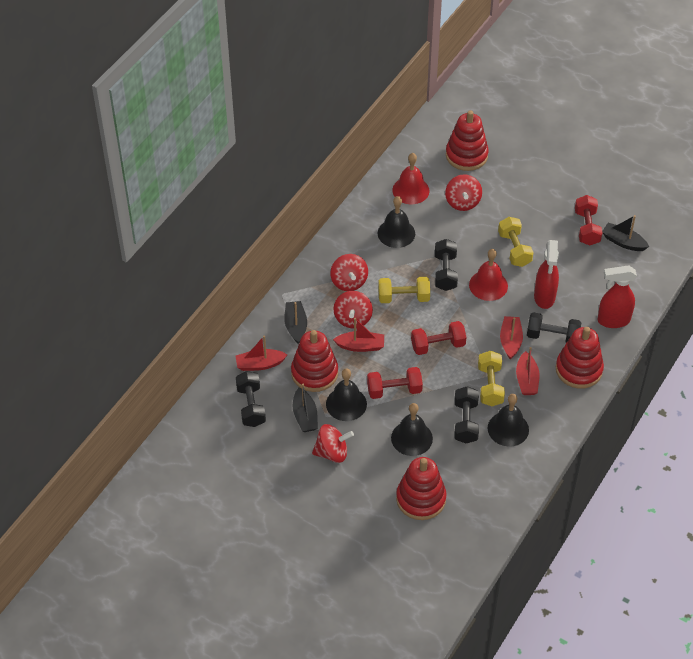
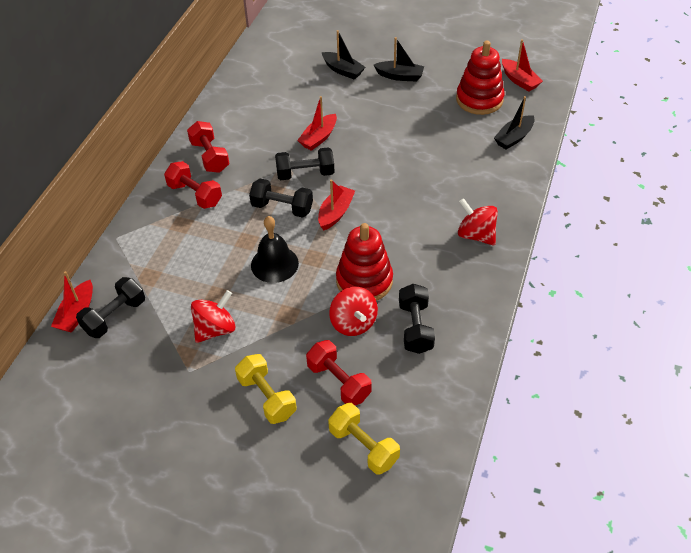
black bell: 4 -> 1
red bell: 2 -> 0
red spinning top: 4 -> 3
red spray bottle: 2 -> 0
red stacking toy: 4 -> 2
yellow dumbbell: 3 -> 2

